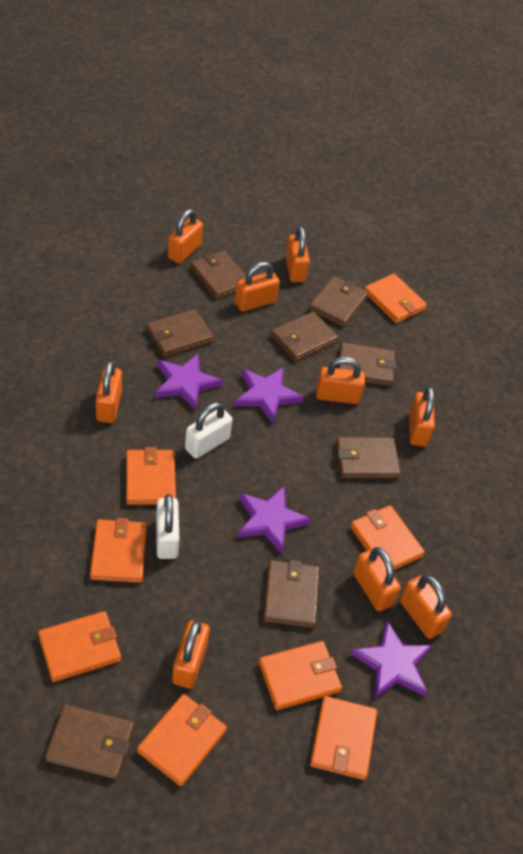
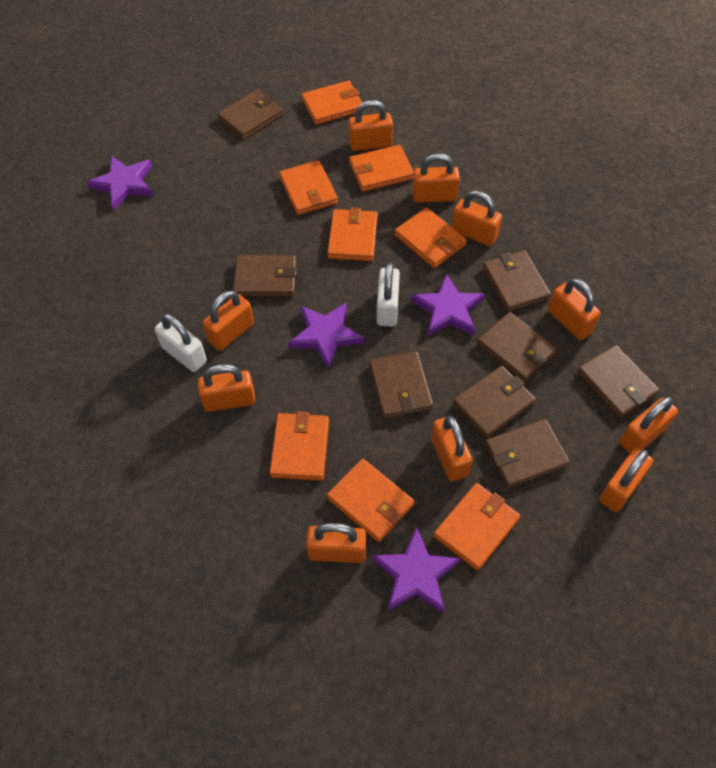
orange padlock: 9 -> 10

